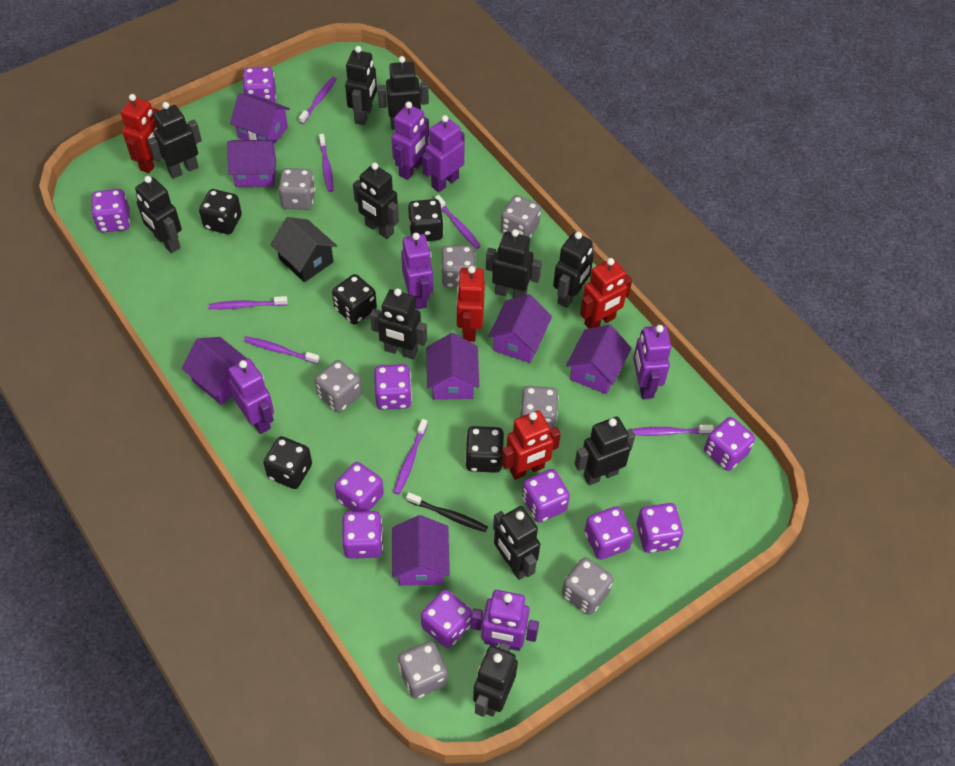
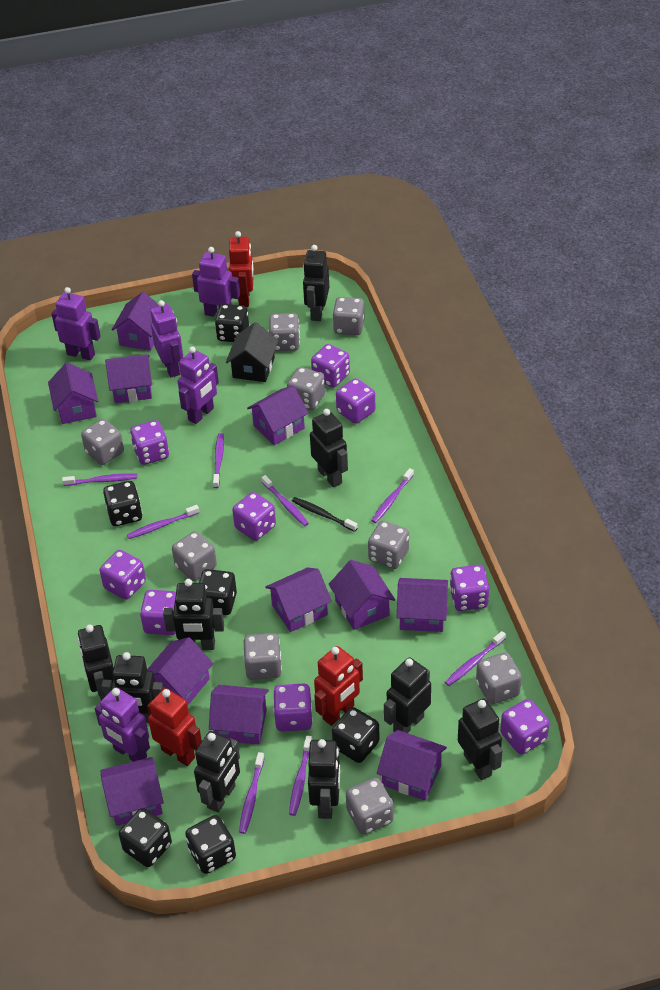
black dice: 5 -> 6
black robot: 11 -> 9
grey dice: 7 -> 9
purple dice: 10 -> 9
purple house: 7 -> 11
purple robot: 6 -> 5
purple toothbrush: 7 -> 8
red robot: 4 -> 3

